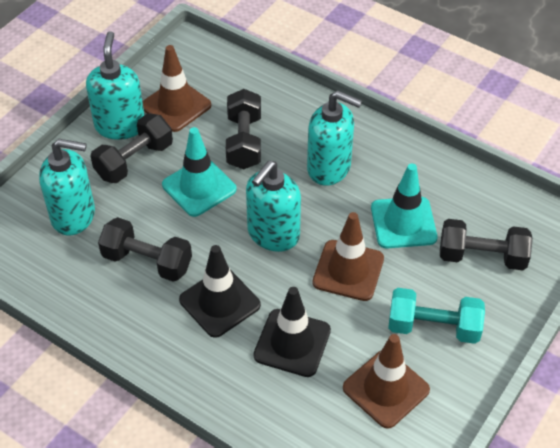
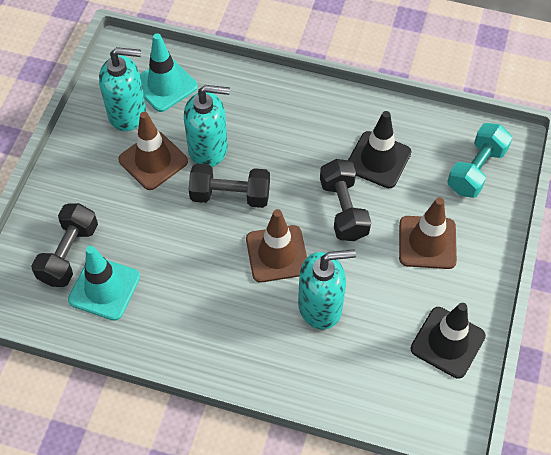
black dumbbell: 4 -> 3
turquoise soap dispenser: 4 -> 3

